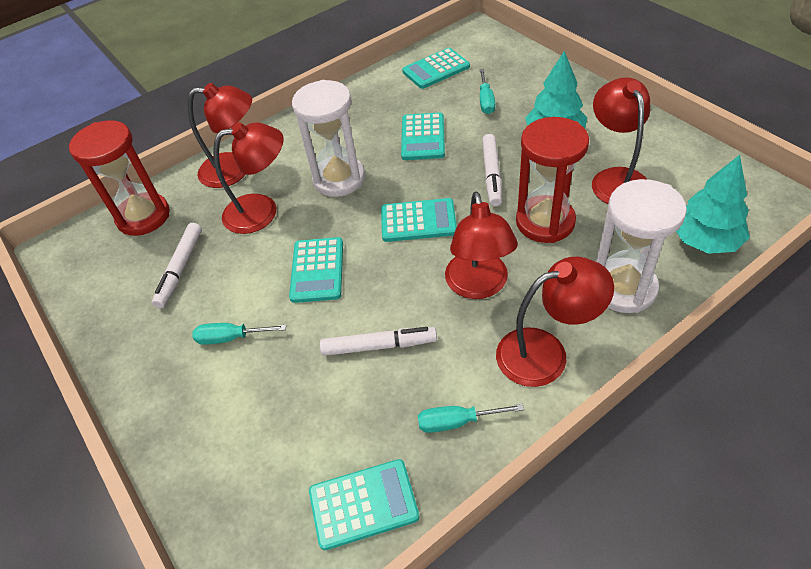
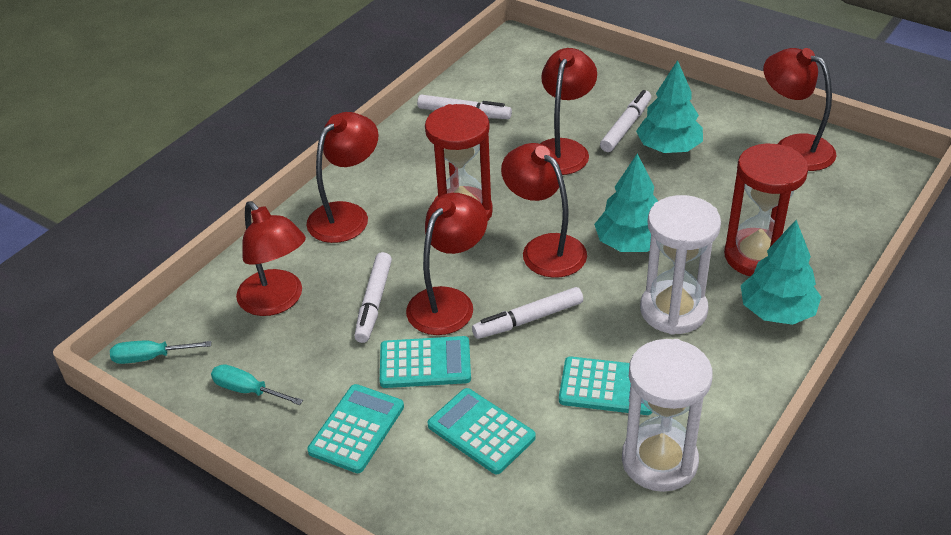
red lamp: 5 -> 6
turquoise calculator: 5 -> 4
turquoise screwdriver: 3 -> 2
turquoise tree: 2 -> 3
white marker: 3 -> 4

